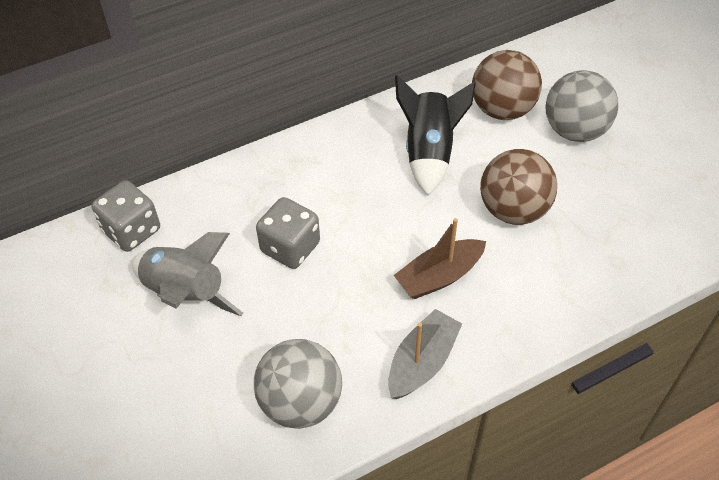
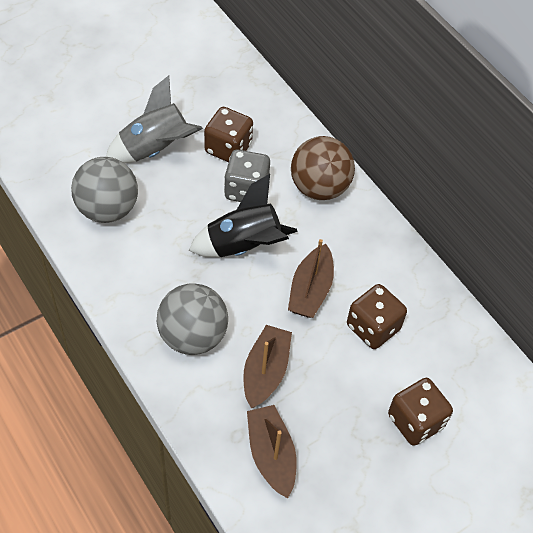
brown ball: 2 -> 1
brown boat: 1 -> 3
brown dice: 0 -> 3
grey boat: 1 -> 0
grey dice: 2 -> 1

